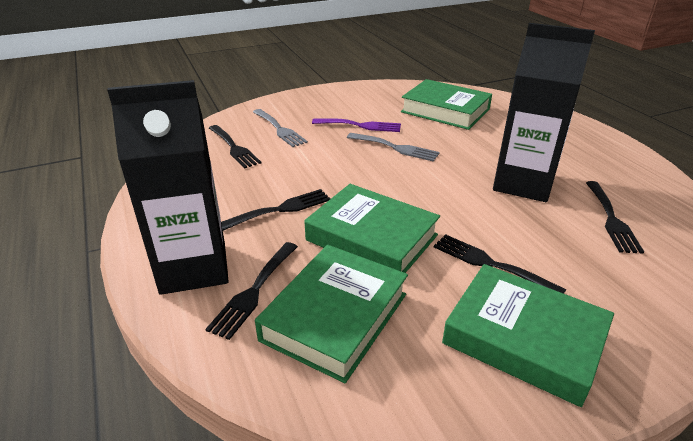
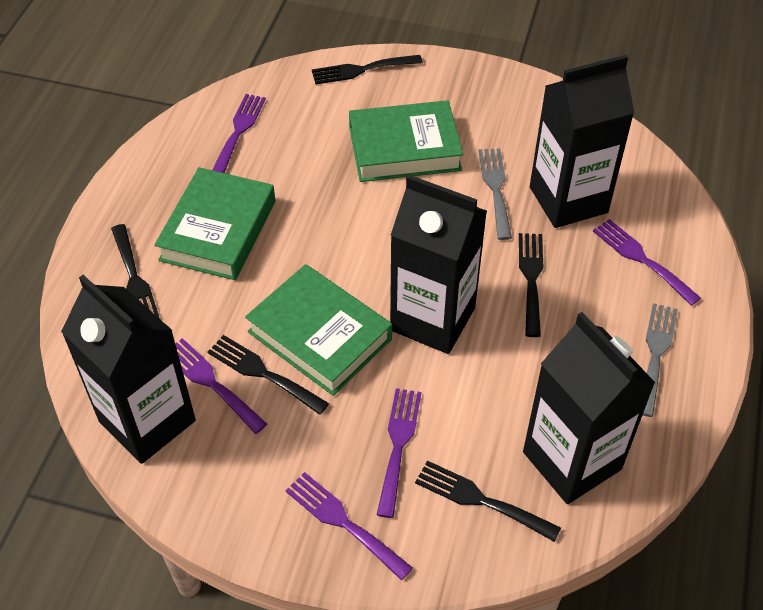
black carton: 2 -> 4
green book: 4 -> 3
purple fork: 1 -> 5

